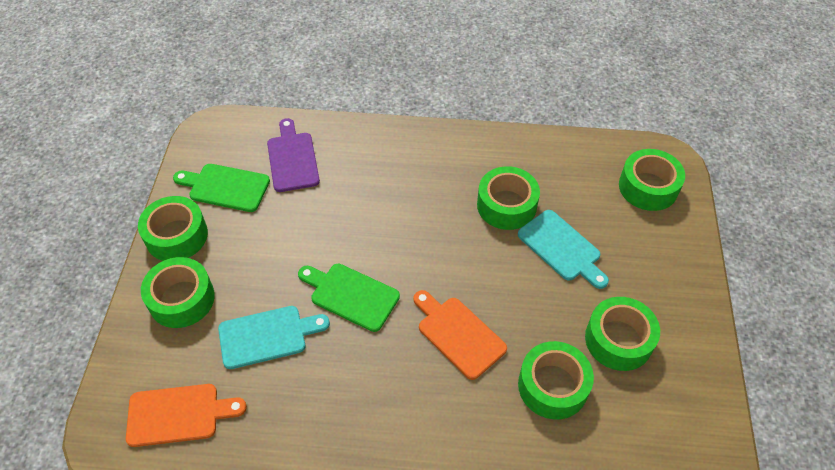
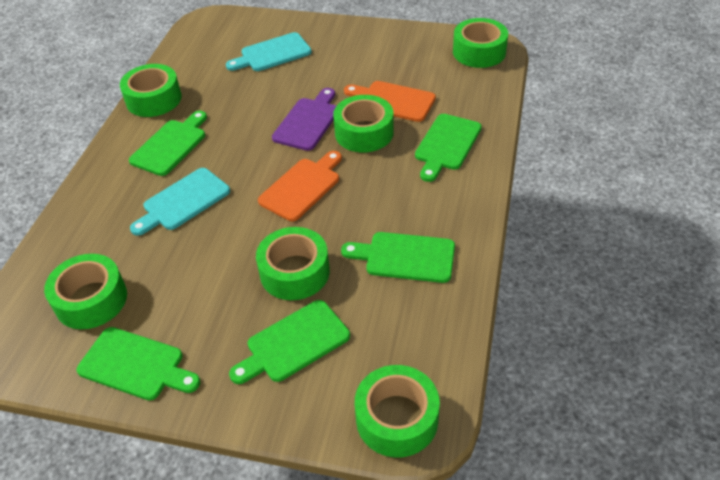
green cutting board: 2 -> 5

